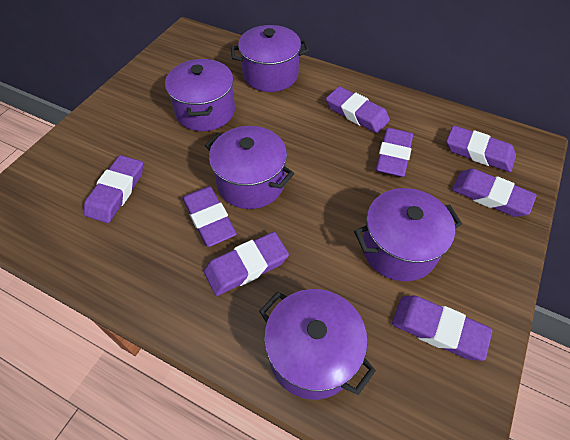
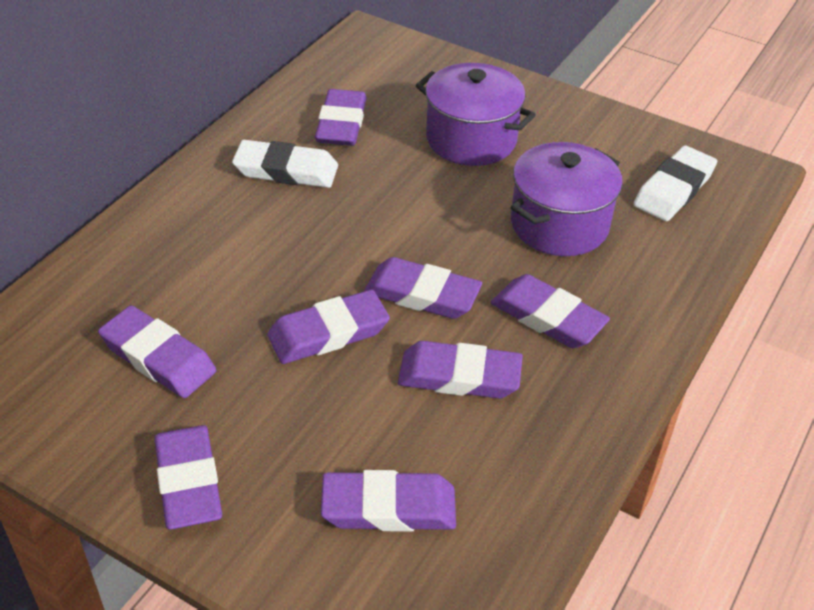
purple pot: 5 -> 2
white eraser: 0 -> 2

